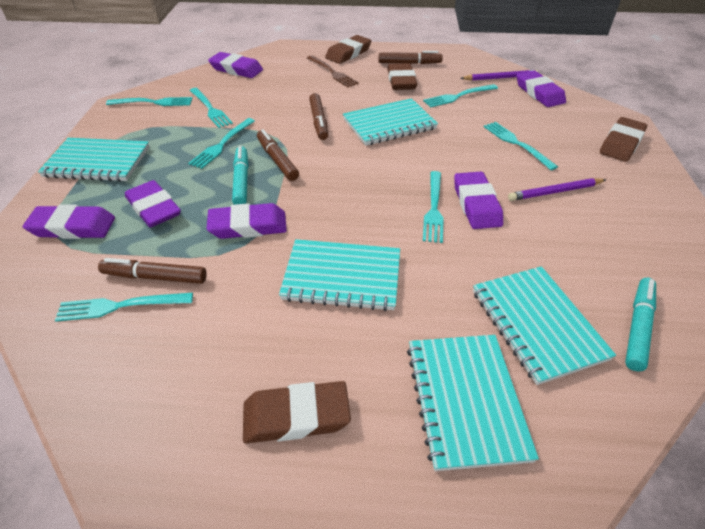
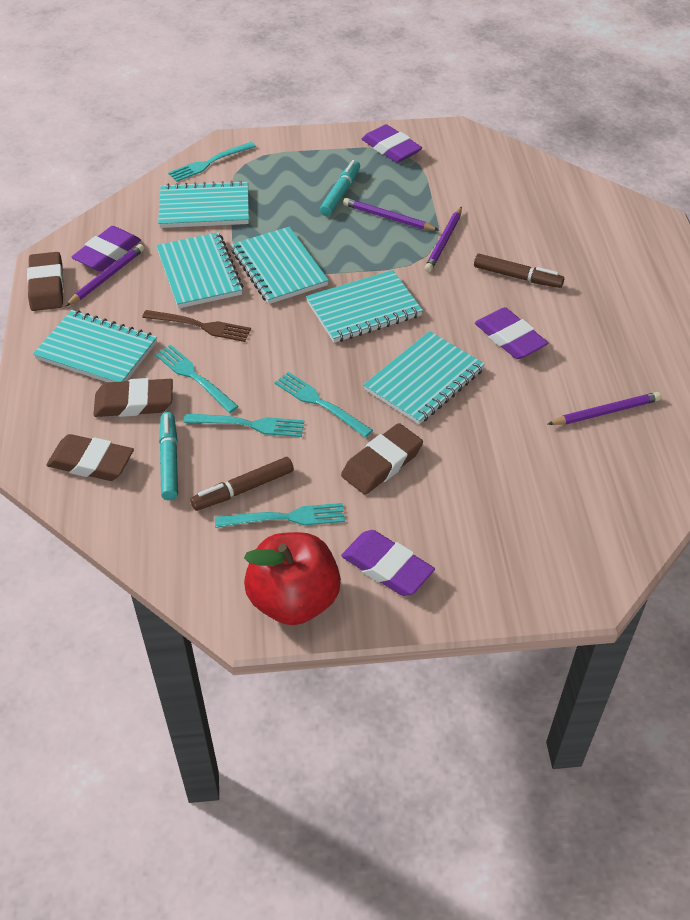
brown marker: 4 -> 2
purple eraser: 6 -> 4
purple pencil: 2 -> 4
red apple: 0 -> 1
turquoise fork: 7 -> 5
turquoise notebook: 5 -> 6

